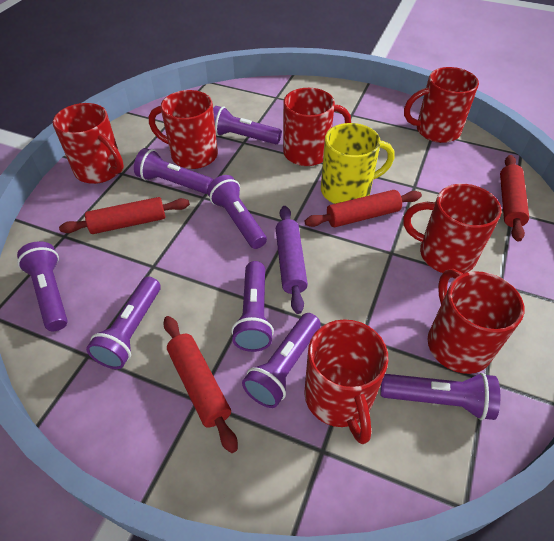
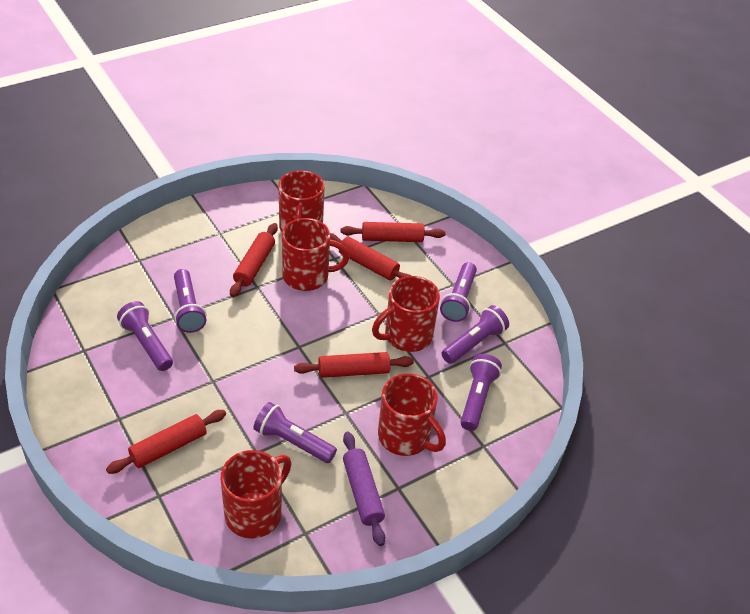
purple flashlight: 8 -> 6
red mug: 7 -> 5
red rolling pin: 4 -> 5
yellow mug: 1 -> 0

